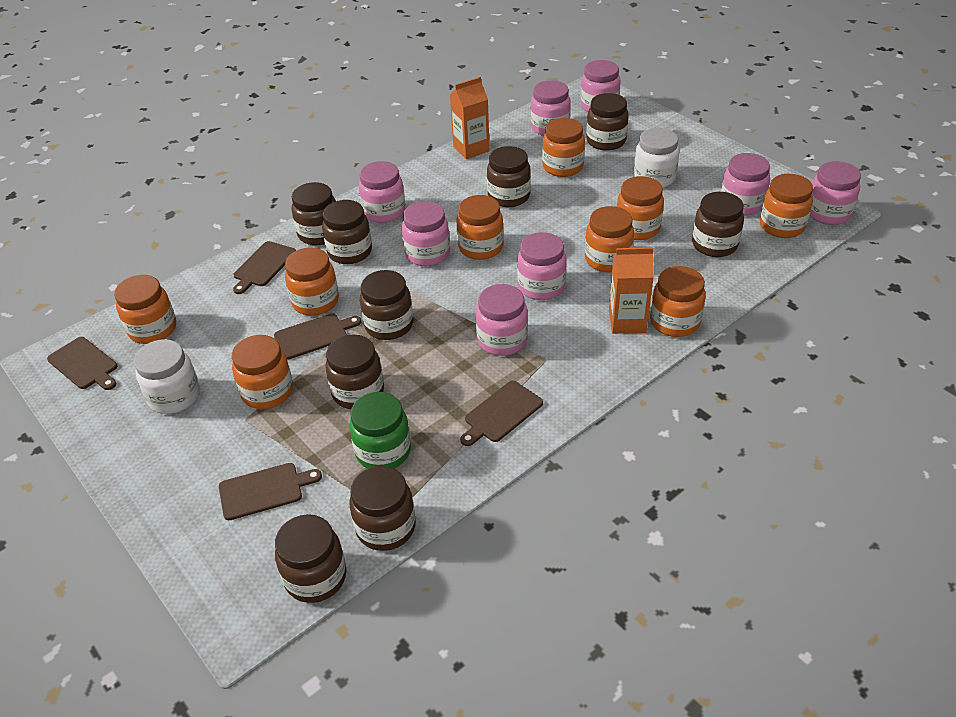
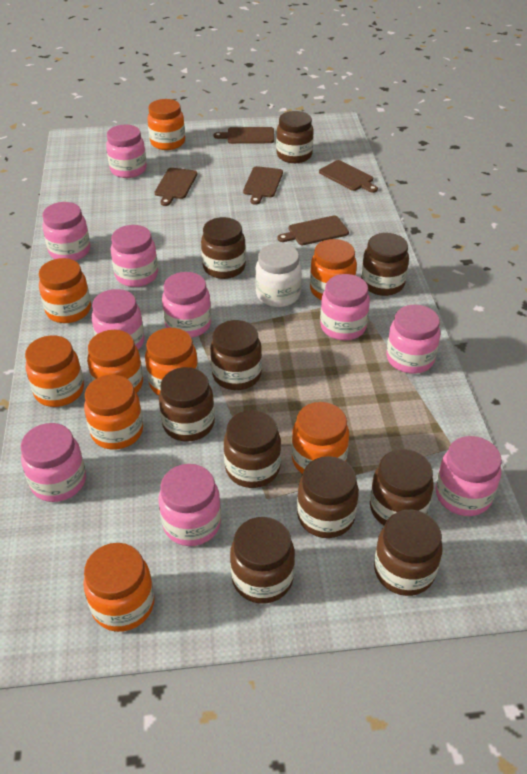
brown jar: 9 -> 10
green jar: 1 -> 0
orange carton: 2 -> 0
pink jar: 8 -> 10
white jar: 2 -> 1

